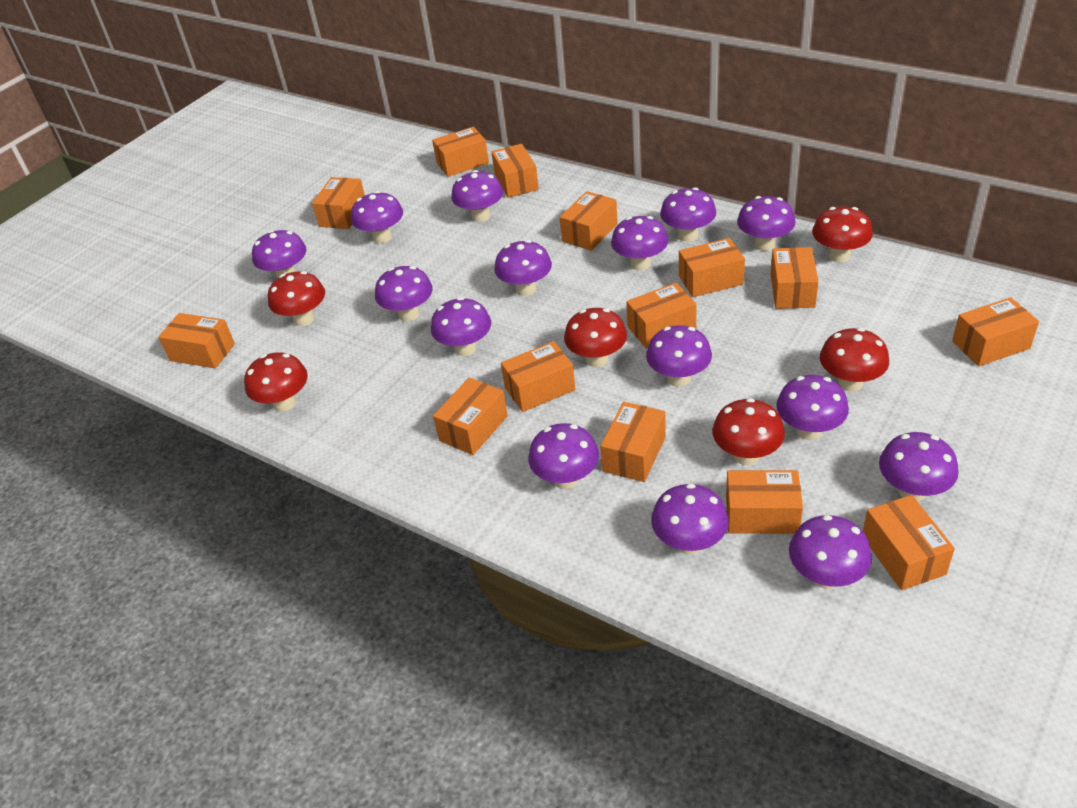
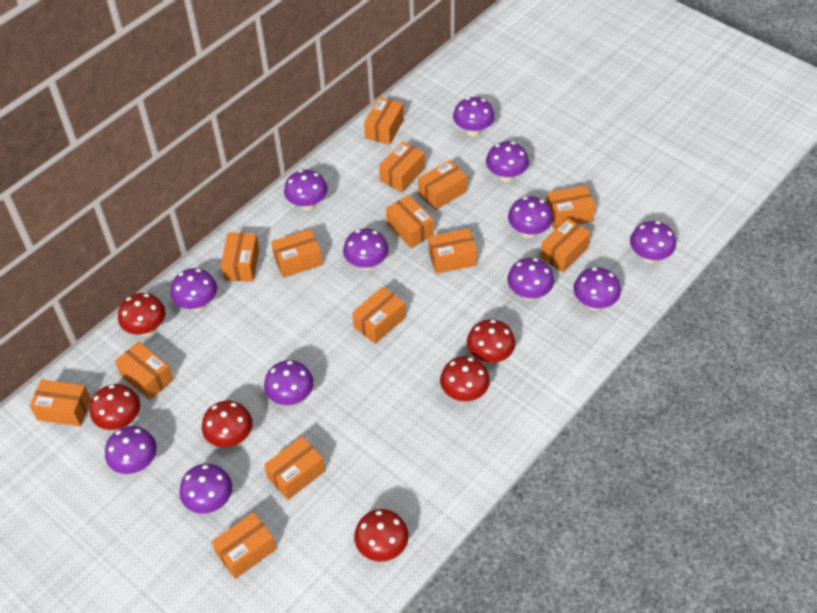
purple mushroom: 15 -> 12

